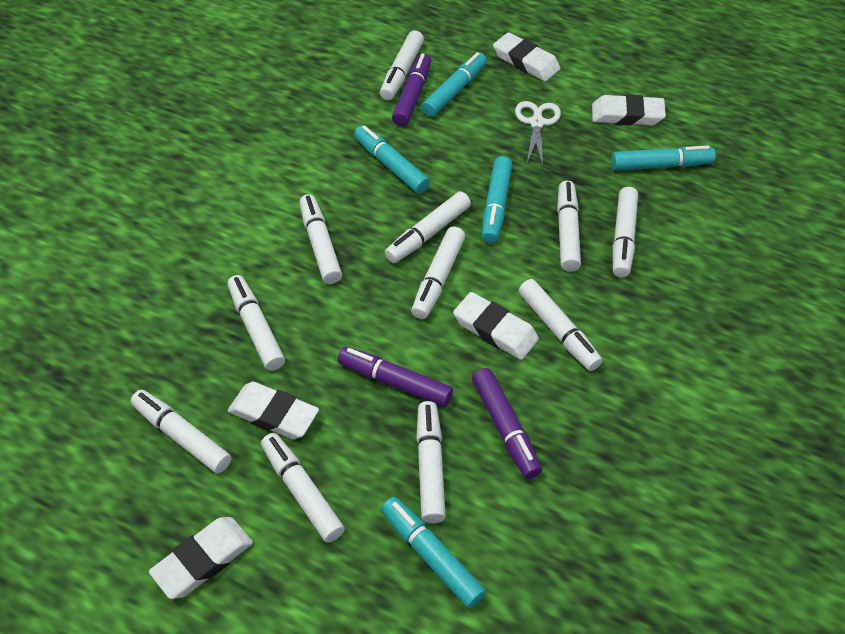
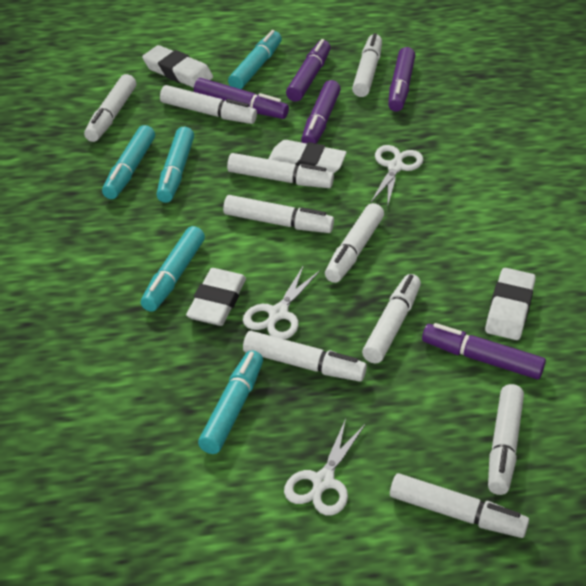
purple marker: 3 -> 5
white eraser: 5 -> 4
white marker: 11 -> 10
white scissors: 1 -> 3

